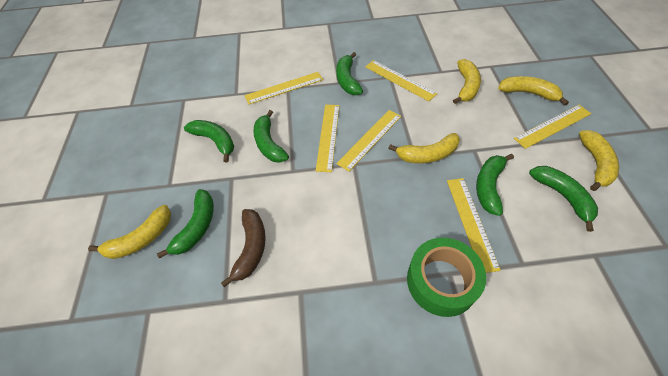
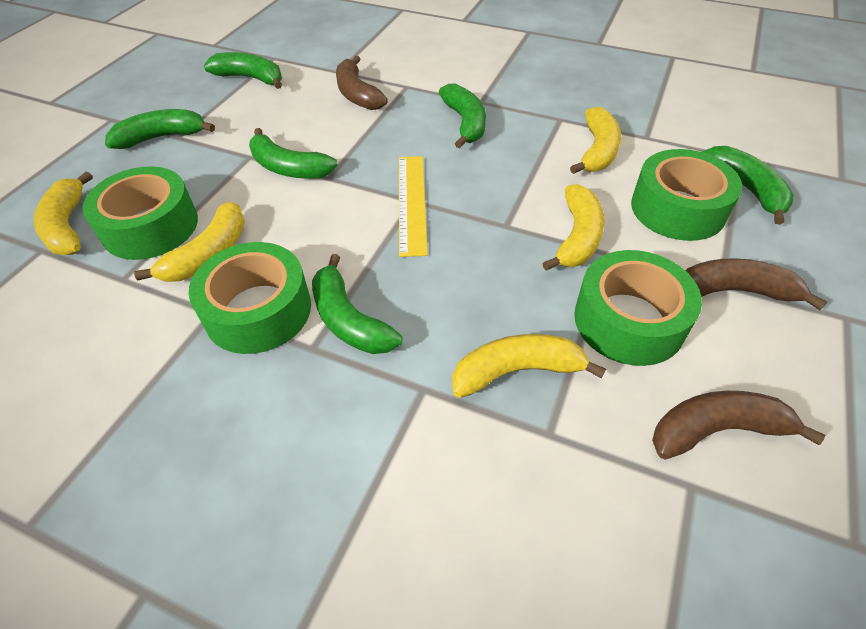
brown banana: 1 -> 3
green tape: 1 -> 4
yellow ruler: 6 -> 1

